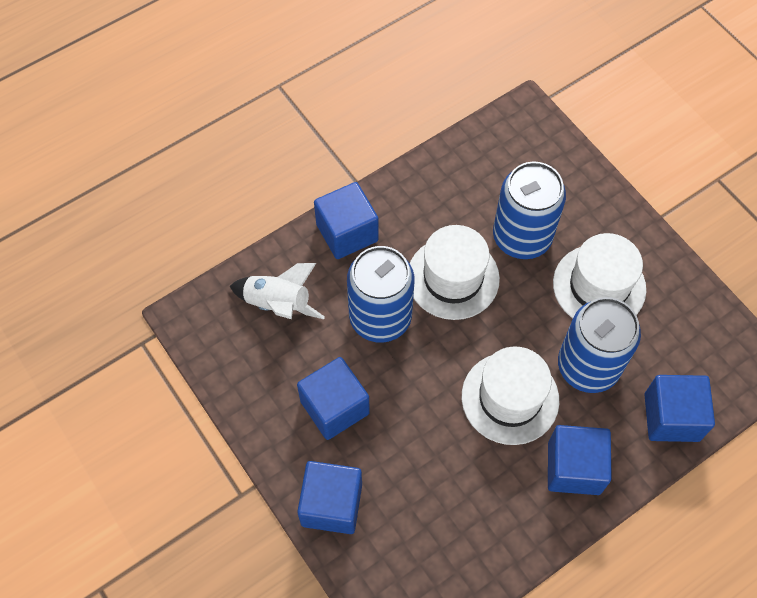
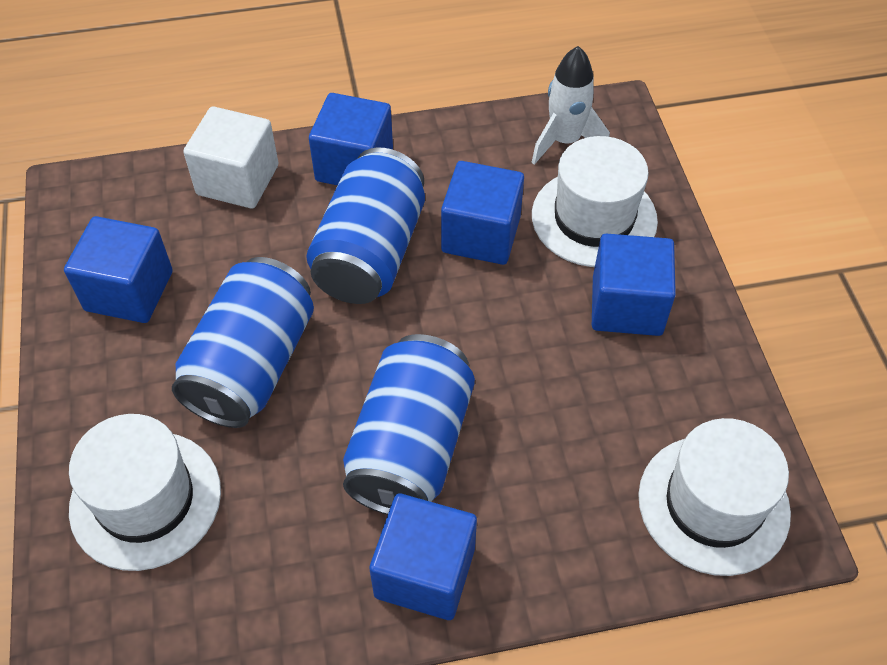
white cube: 0 -> 1

